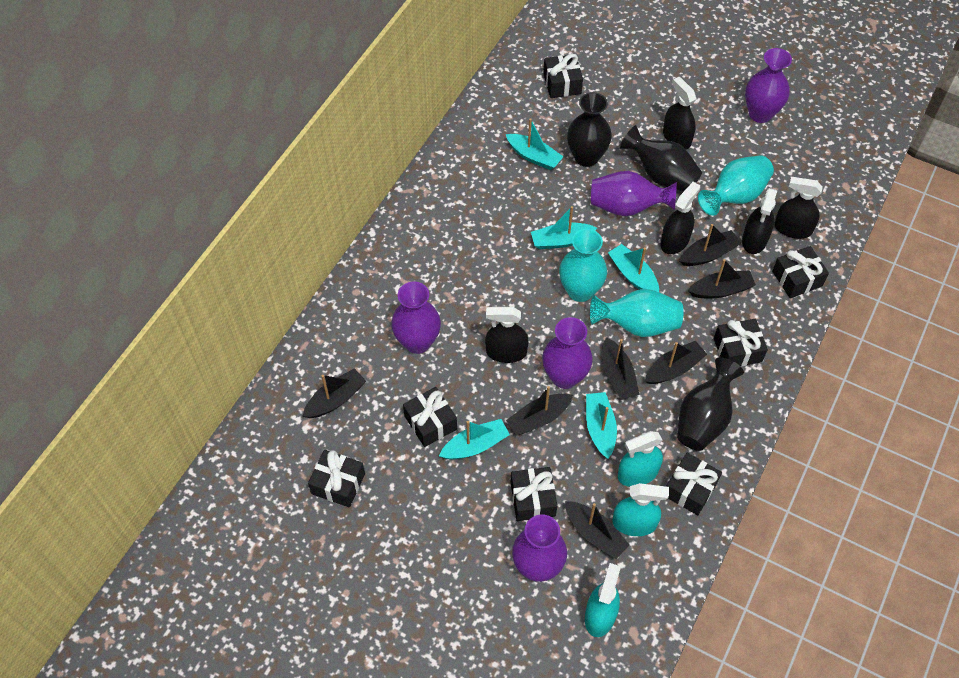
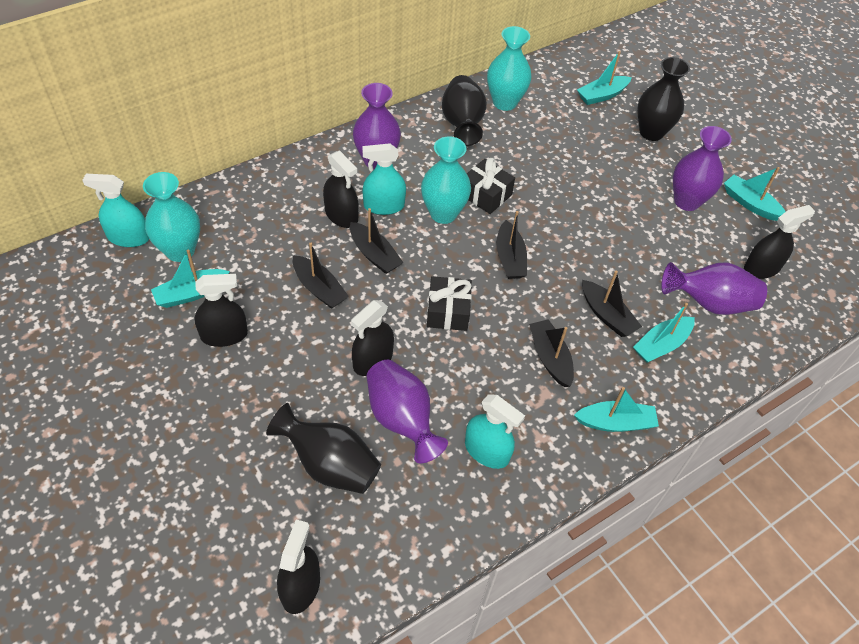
black boat: 7 -> 5
black gift: 7 -> 2
purple vase: 5 -> 4

